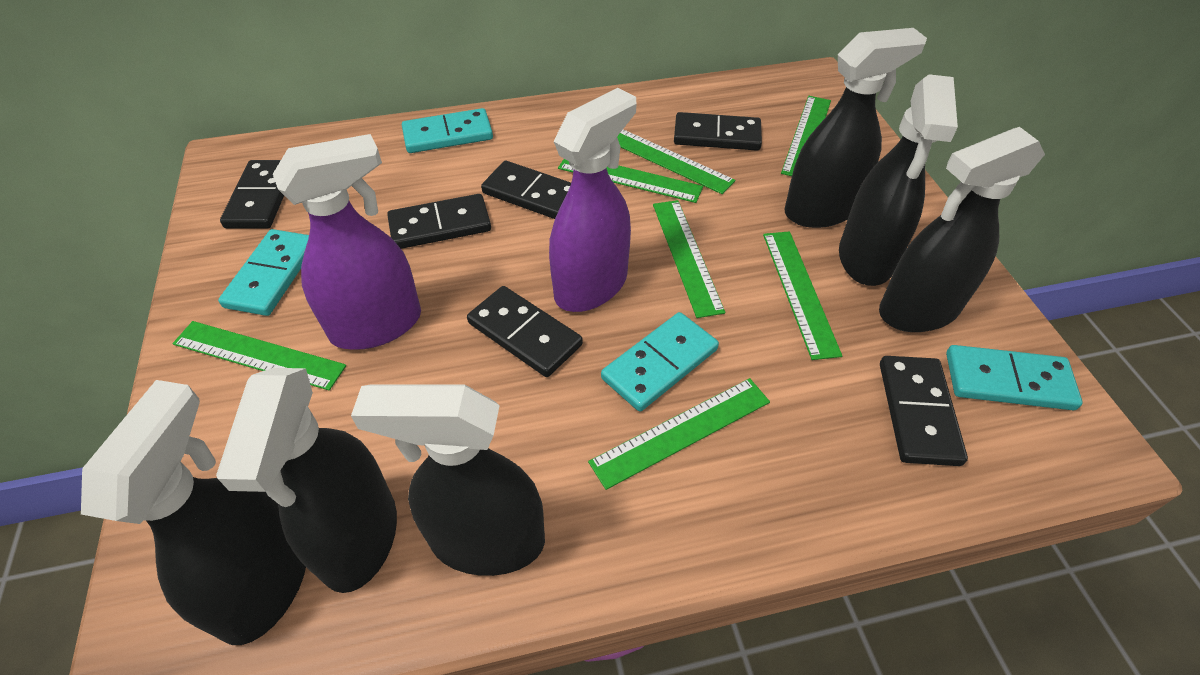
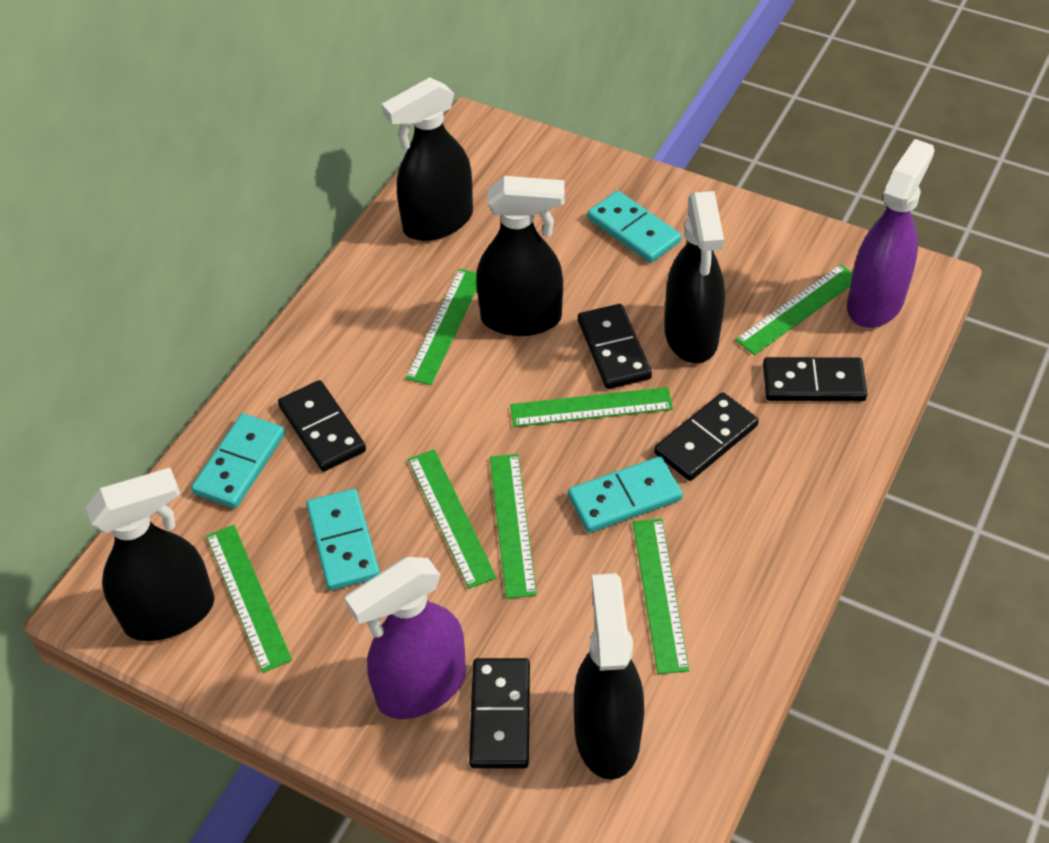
black domino: 6 -> 5
black spray bottle: 6 -> 5

